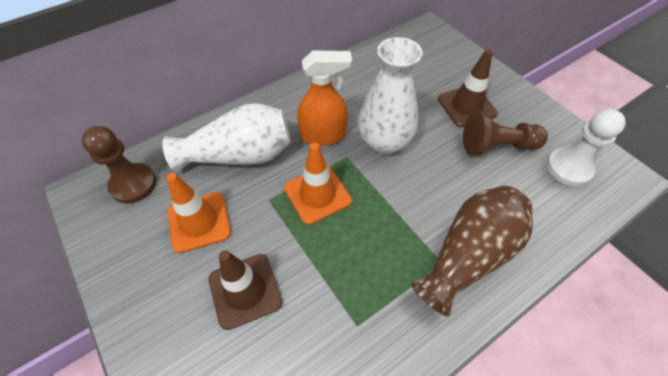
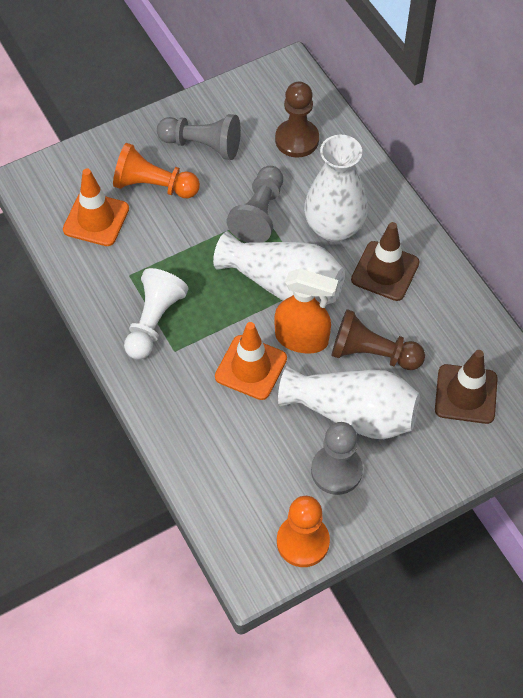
brown vase: 1 -> 0
grey pawn: 0 -> 3
orange pawn: 0 -> 2
white vase: 2 -> 3

